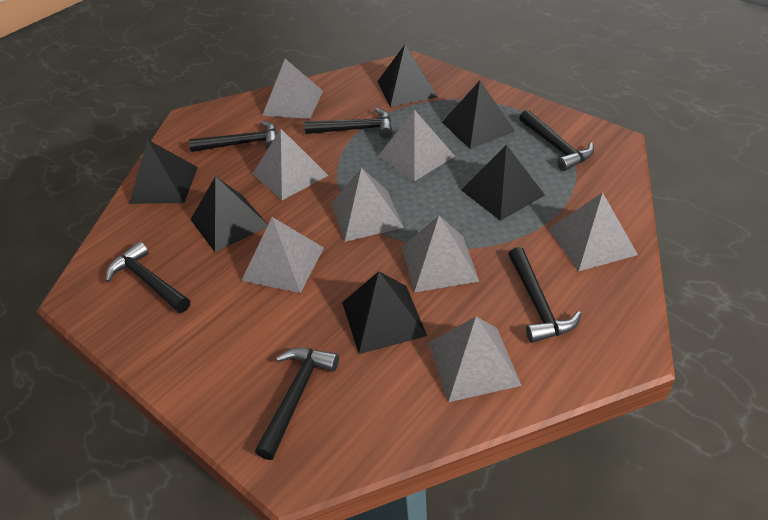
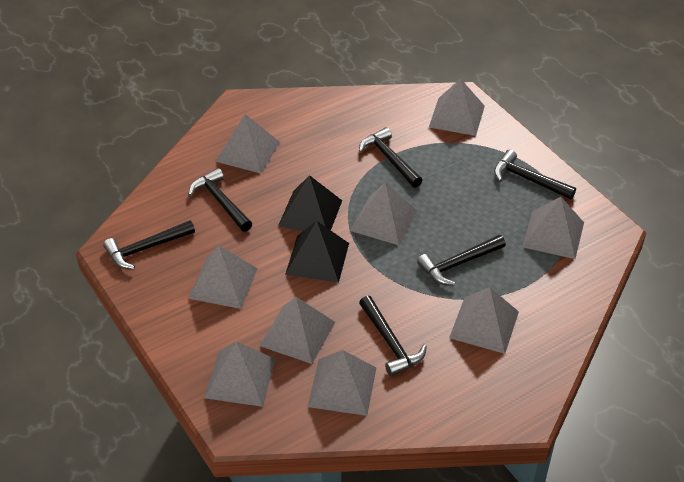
black pyramid: 6 -> 2
grey pyramid: 8 -> 9

